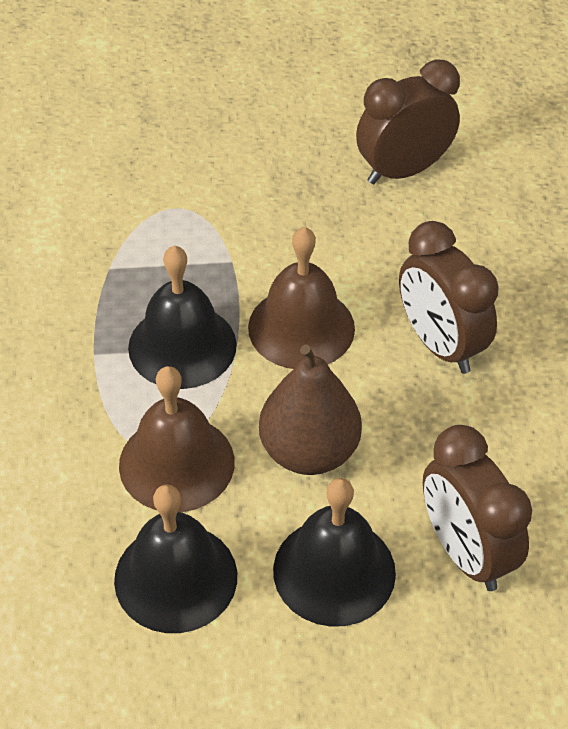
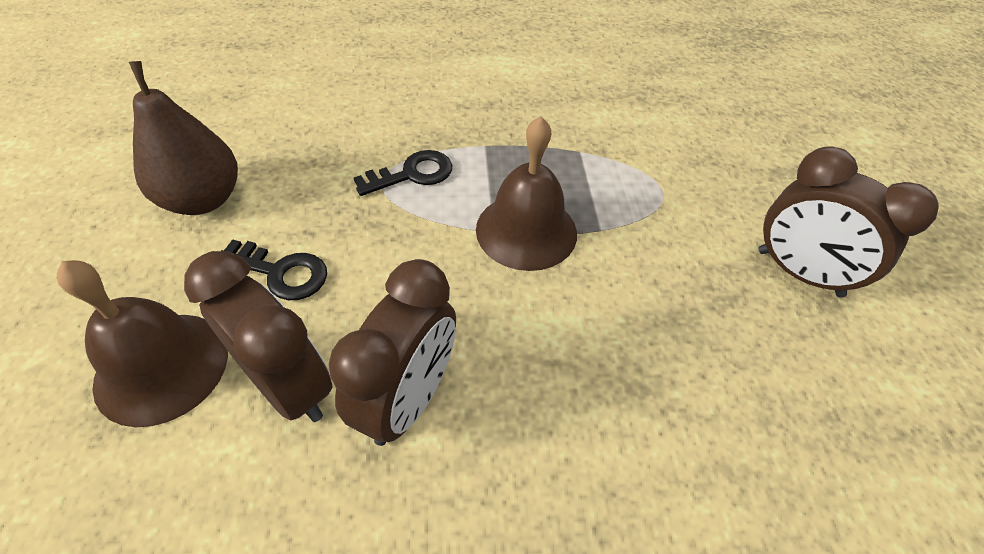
black bell: 3 -> 0
black key: 0 -> 2

